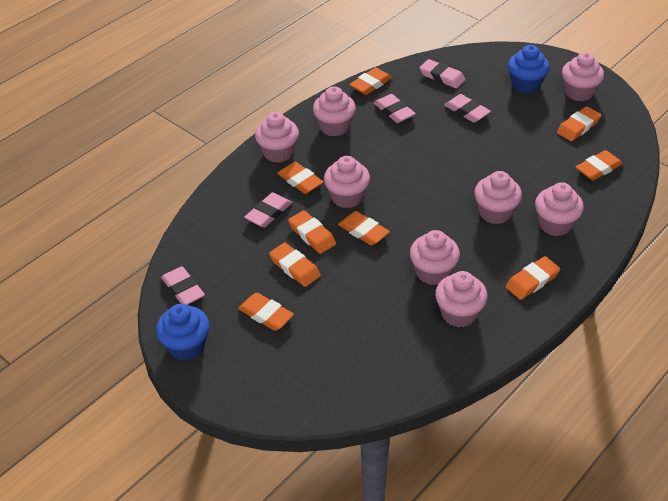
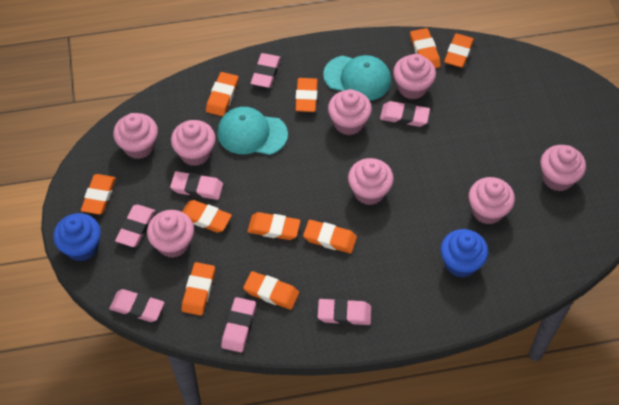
orange eraser: 9 -> 10
pink eraser: 5 -> 7
turquoise cap: 0 -> 2

